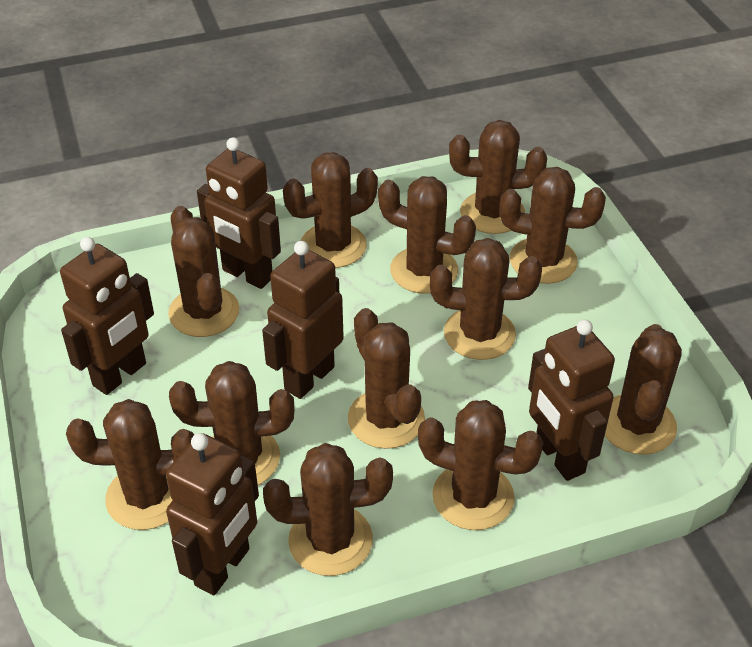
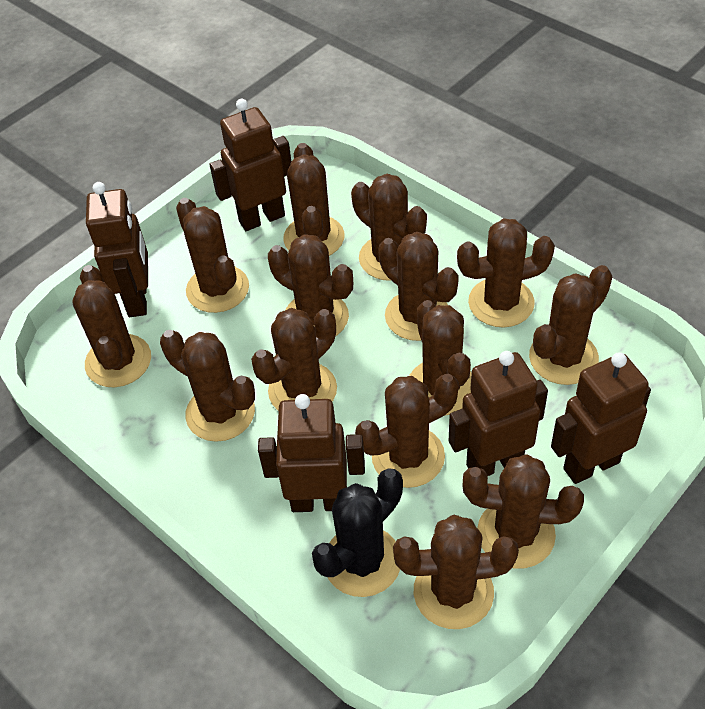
black cactus: 0 -> 1
brown cactus: 12 -> 14

